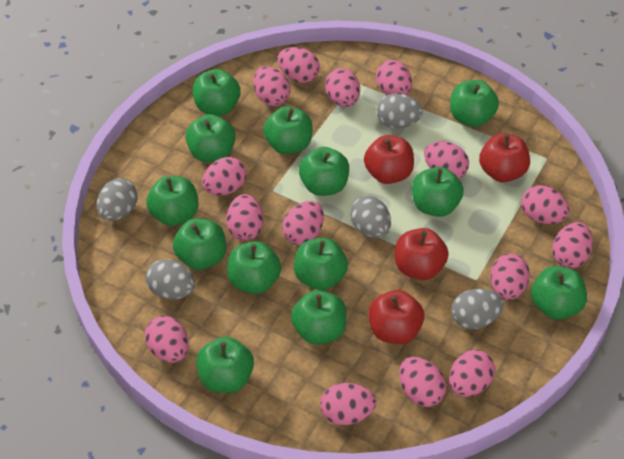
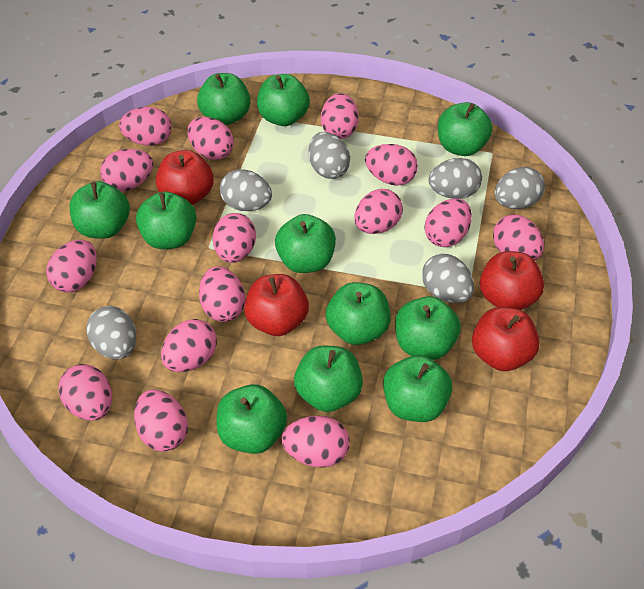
green apple: 13 -> 11
grey egg: 5 -> 6

